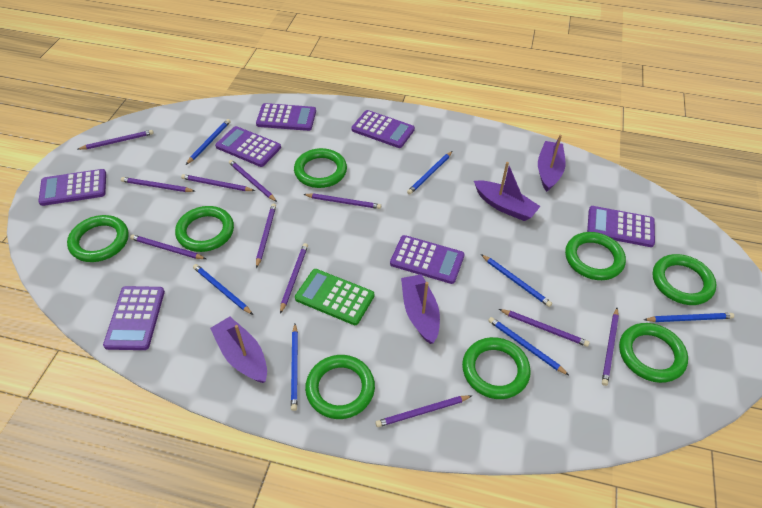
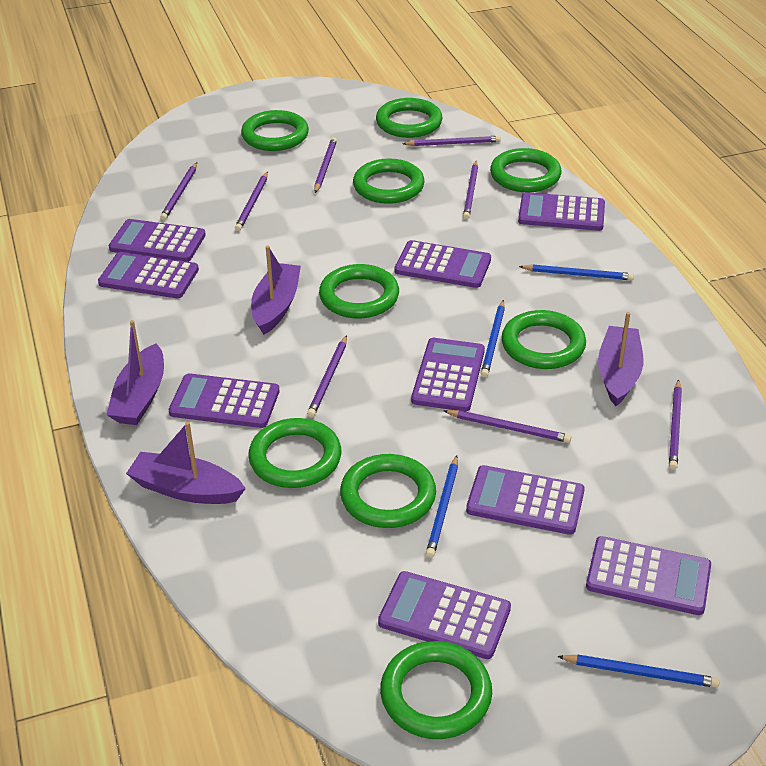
blue pencil: 7 -> 4
green calculator: 1 -> 0
green ring: 8 -> 9
purple calculator: 7 -> 9
purple pencil: 11 -> 8

